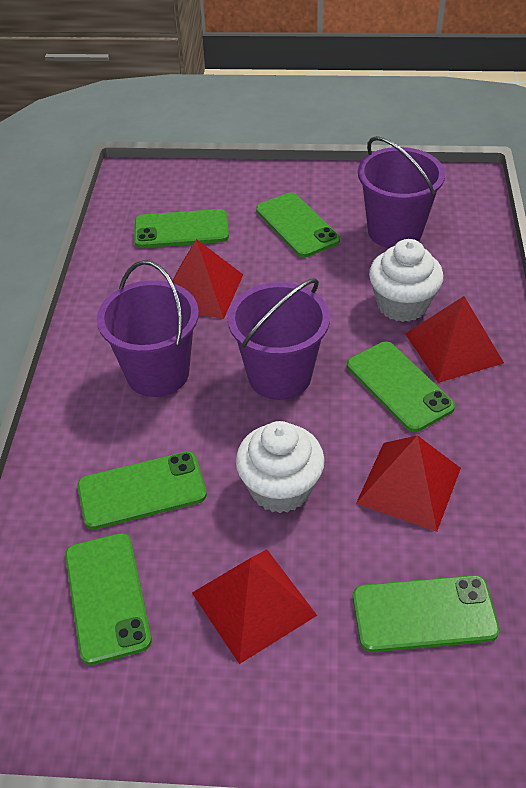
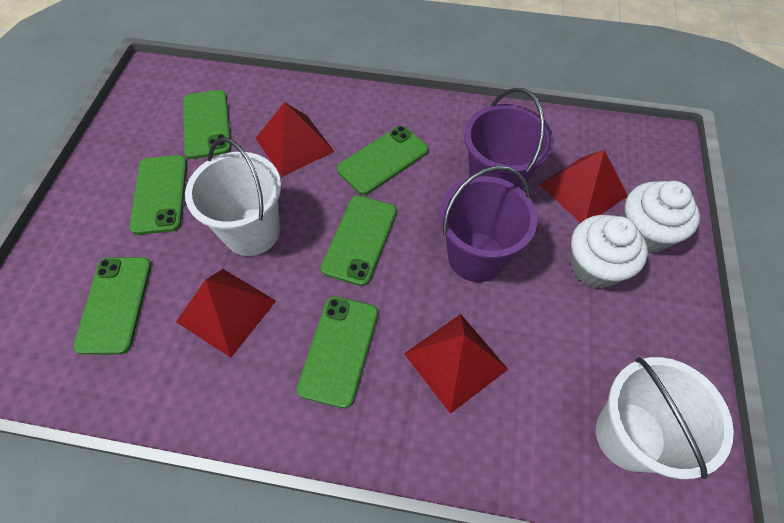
purple bucket: 3 -> 2
white bucket: 0 -> 2

